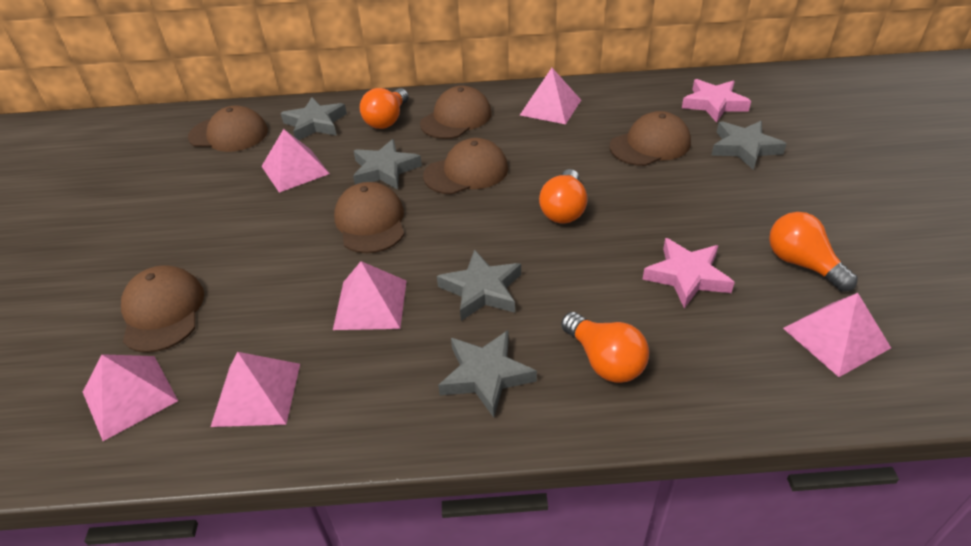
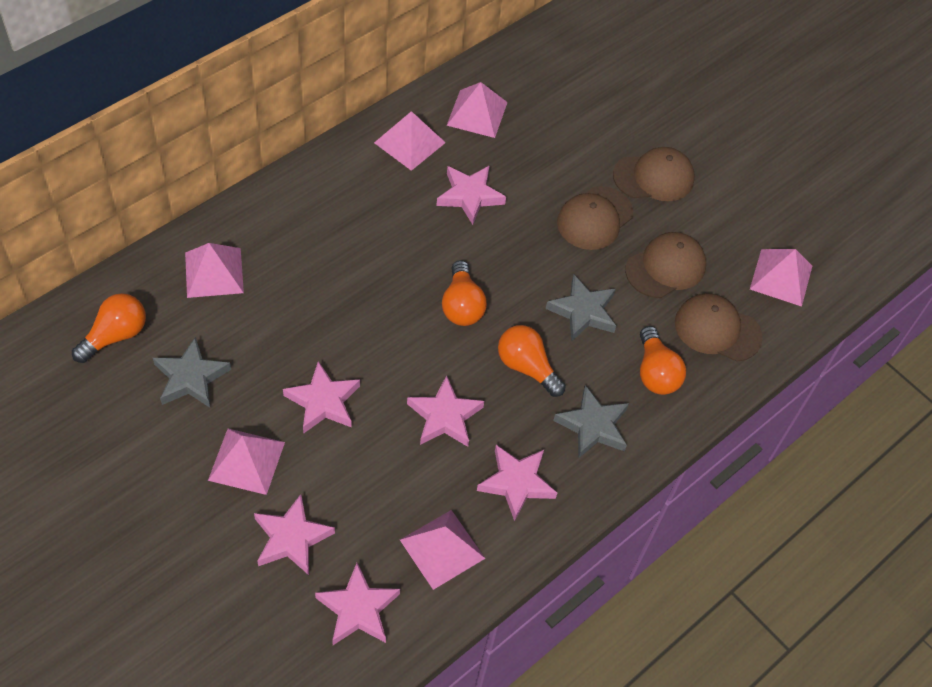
brown cap: 6 -> 4
grey star: 5 -> 3
pink star: 2 -> 6

